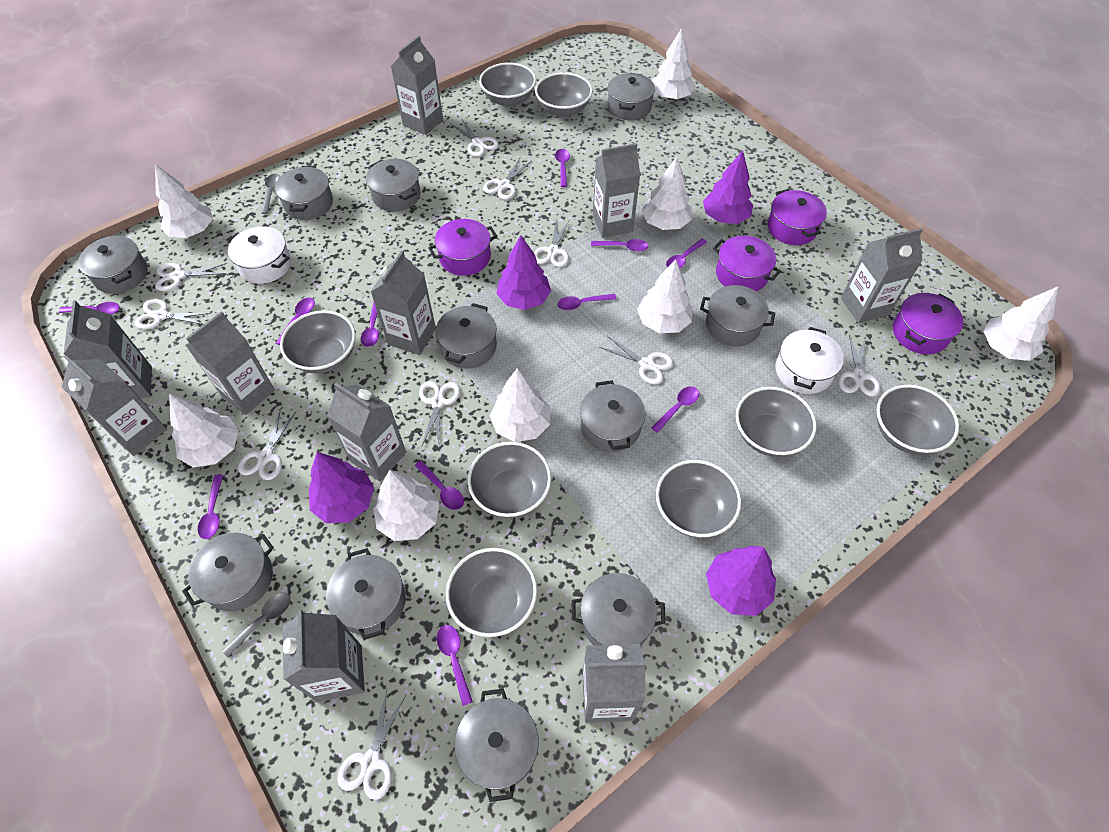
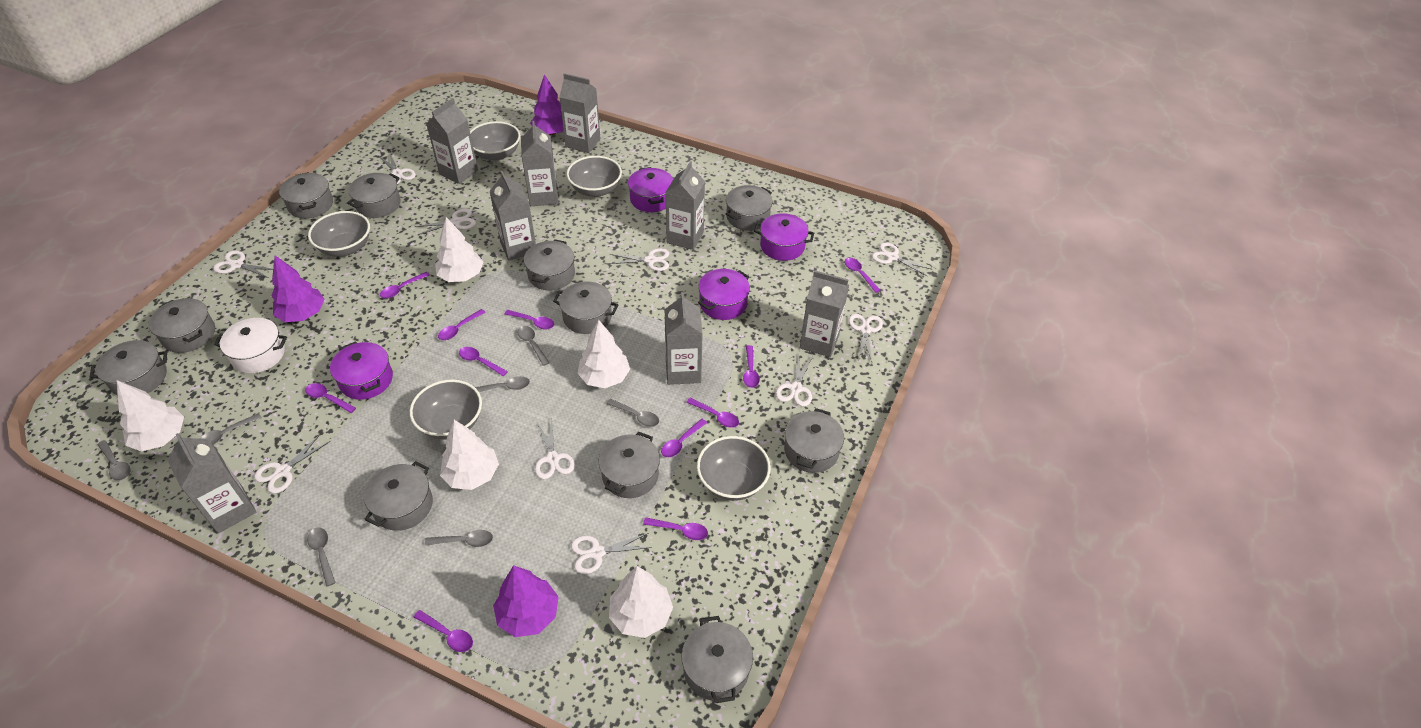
grey bowl: 8 -> 5
grey carton: 10 -> 8
grey spoon: 2 -> 7
purple tree: 4 -> 3
white pot: 2 -> 1
white tree: 8 -> 5

